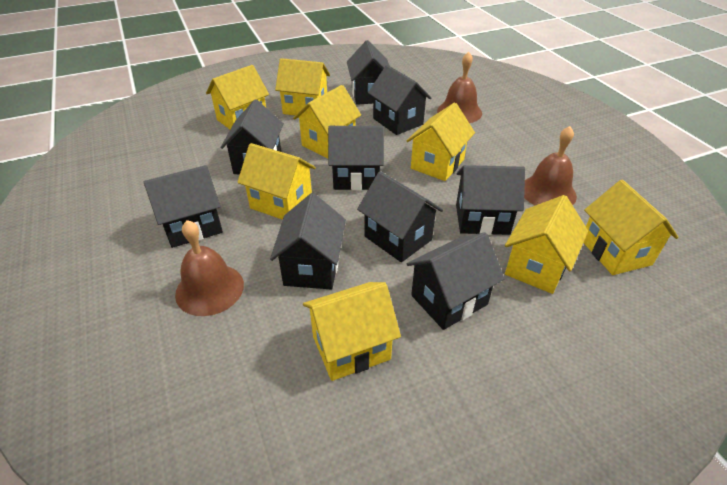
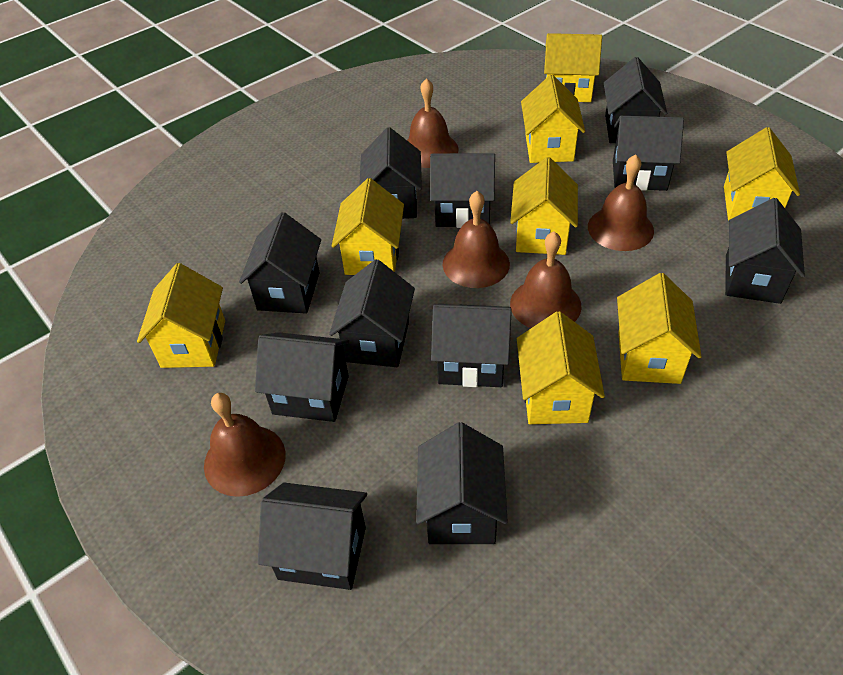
black house: 9 -> 11
brown bell: 3 -> 5

